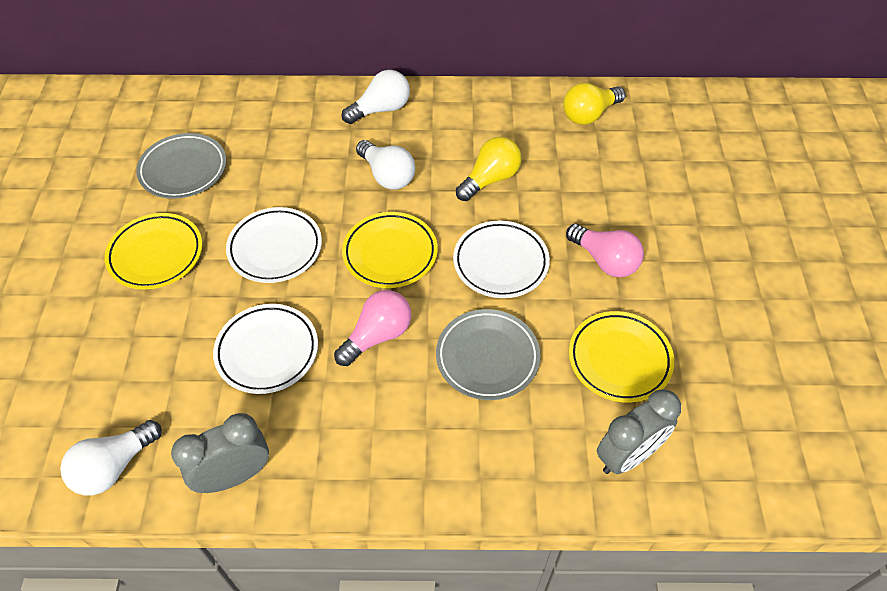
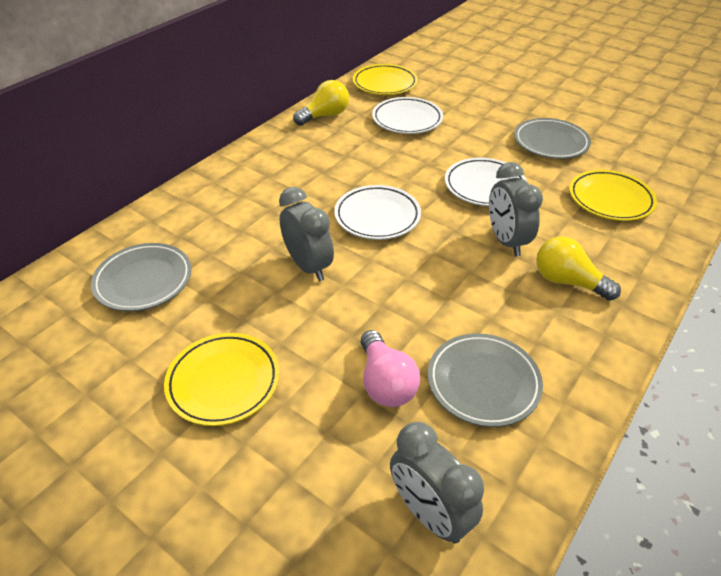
grey clock: 2 -> 3
grey plate: 2 -> 3
pink light bulb: 2 -> 1
white light bulb: 3 -> 0

